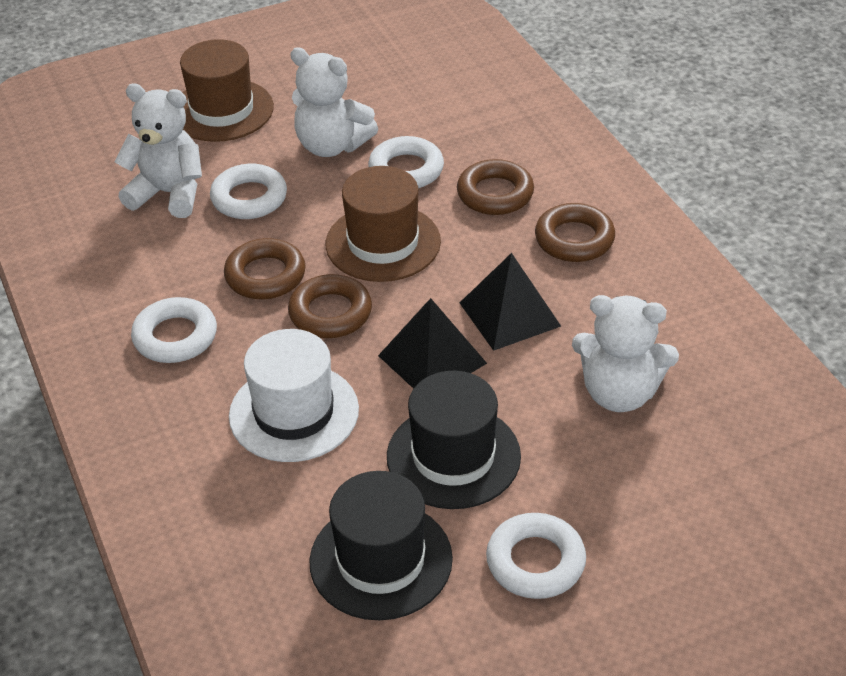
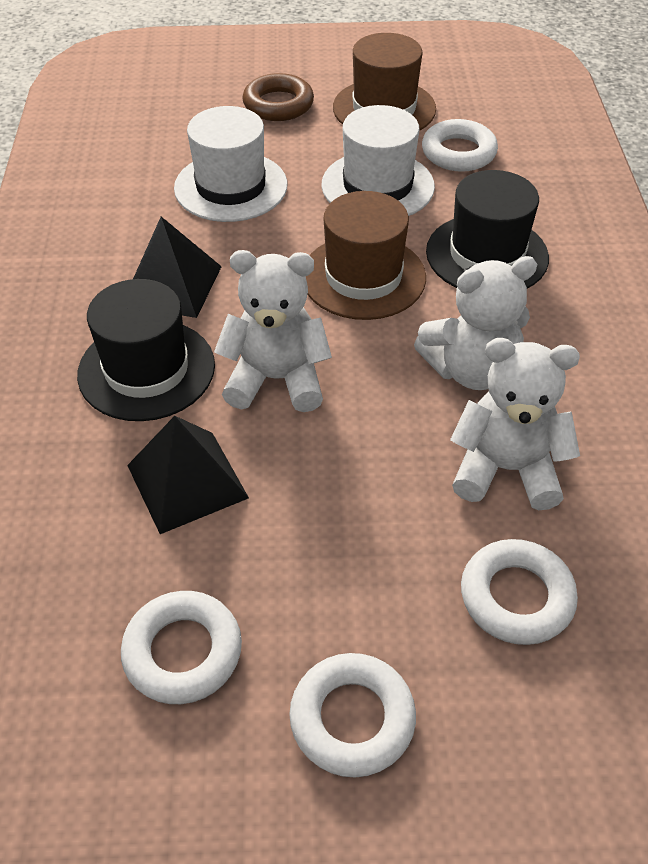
brown ring: 4 -> 1
white hat: 1 -> 2

